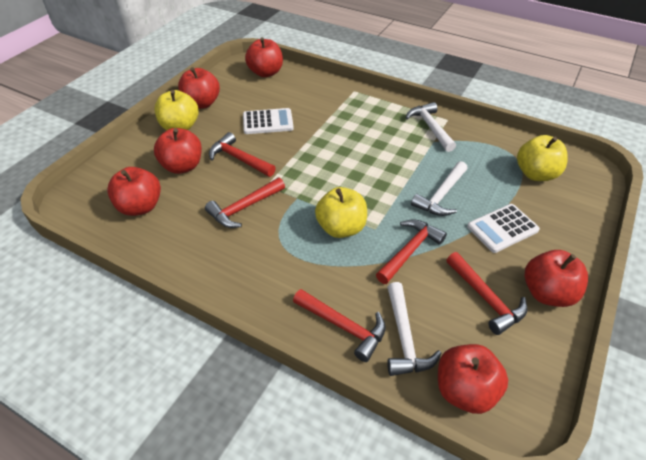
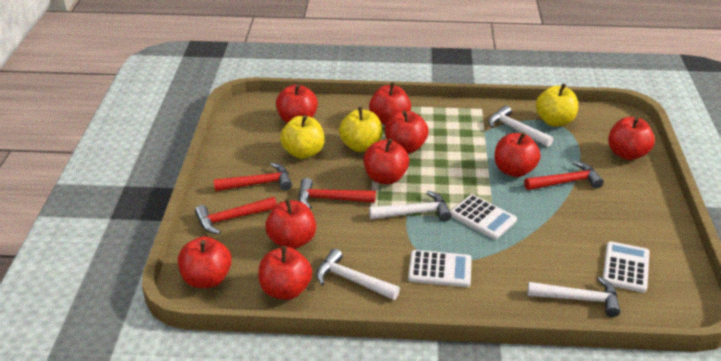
red apple: 6 -> 9
red hammer: 5 -> 4
white calculator: 2 -> 3
white hammer: 3 -> 4

